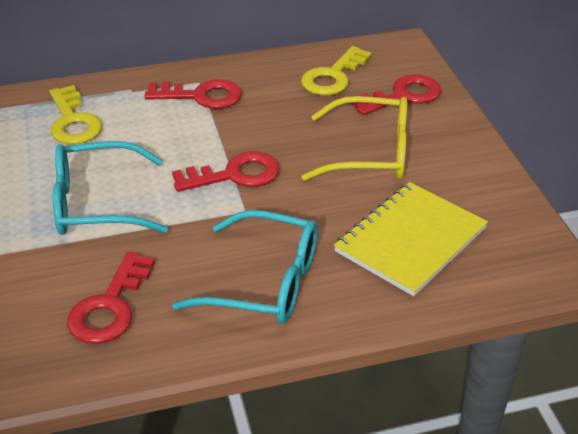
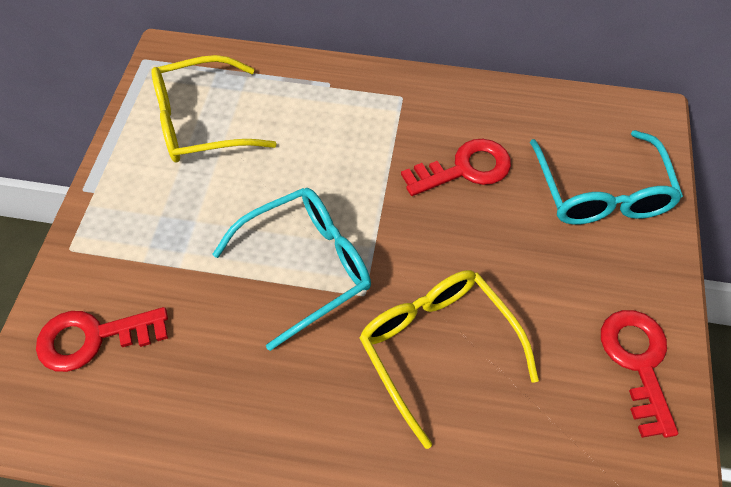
red key: 4 -> 3
yellow glasses: 1 -> 2
yellow key: 2 -> 0
yellow notebook: 1 -> 0

